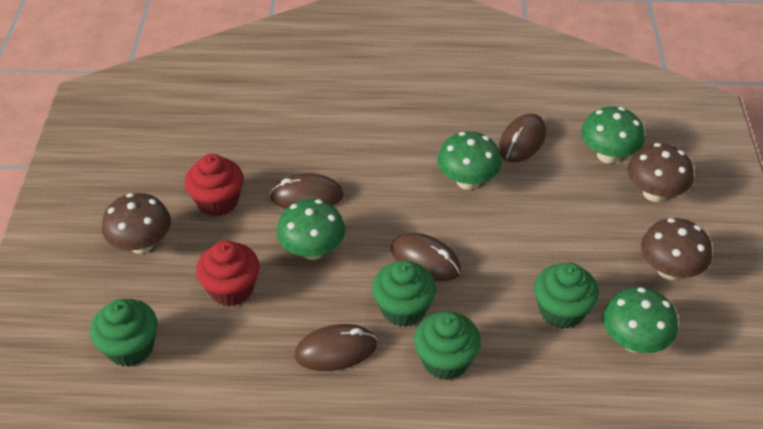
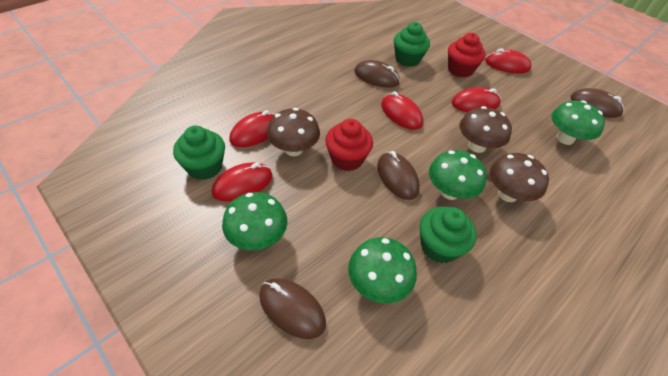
green cupcake: 4 -> 3
red mouse: 0 -> 5

